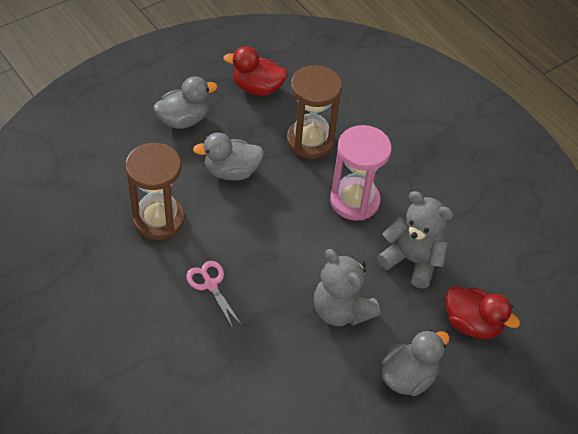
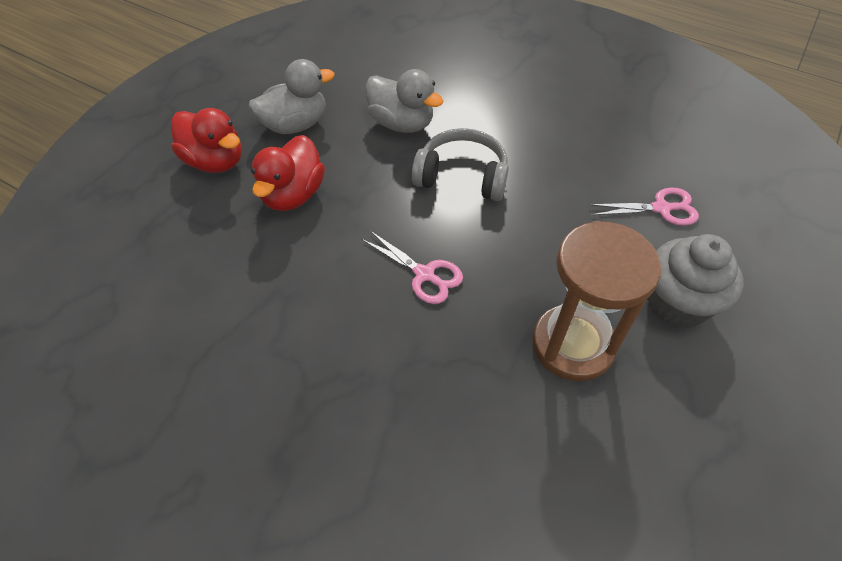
brown hourglass: 2 -> 1
grey cupcake: 0 -> 1
grey duck: 3 -> 2
grey headphones: 0 -> 1
grey teddy bear: 2 -> 0
pink hourglass: 1 -> 0
pink scissors: 1 -> 2

